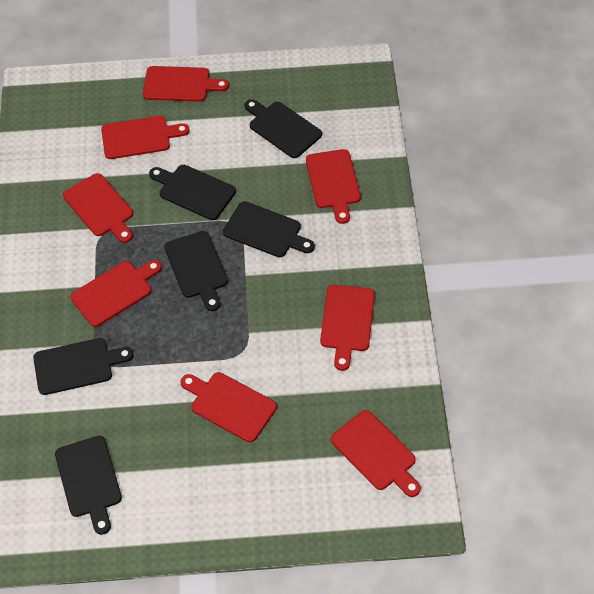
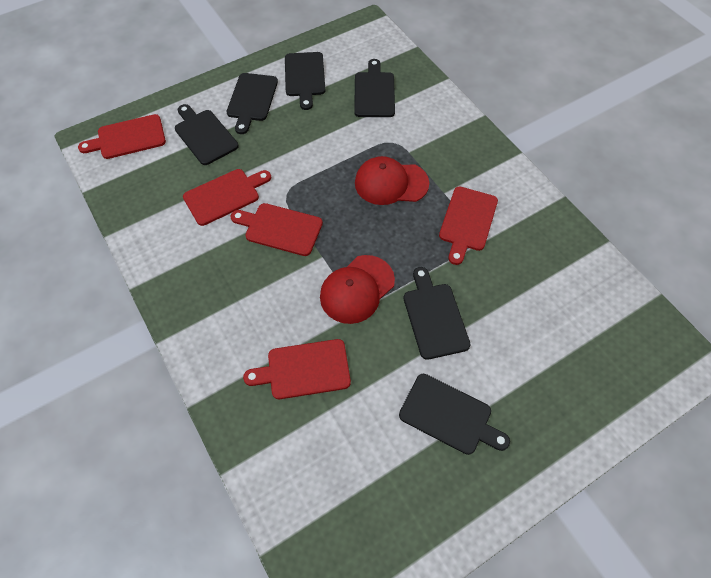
red cap: 0 -> 2
red cutting board: 8 -> 5

